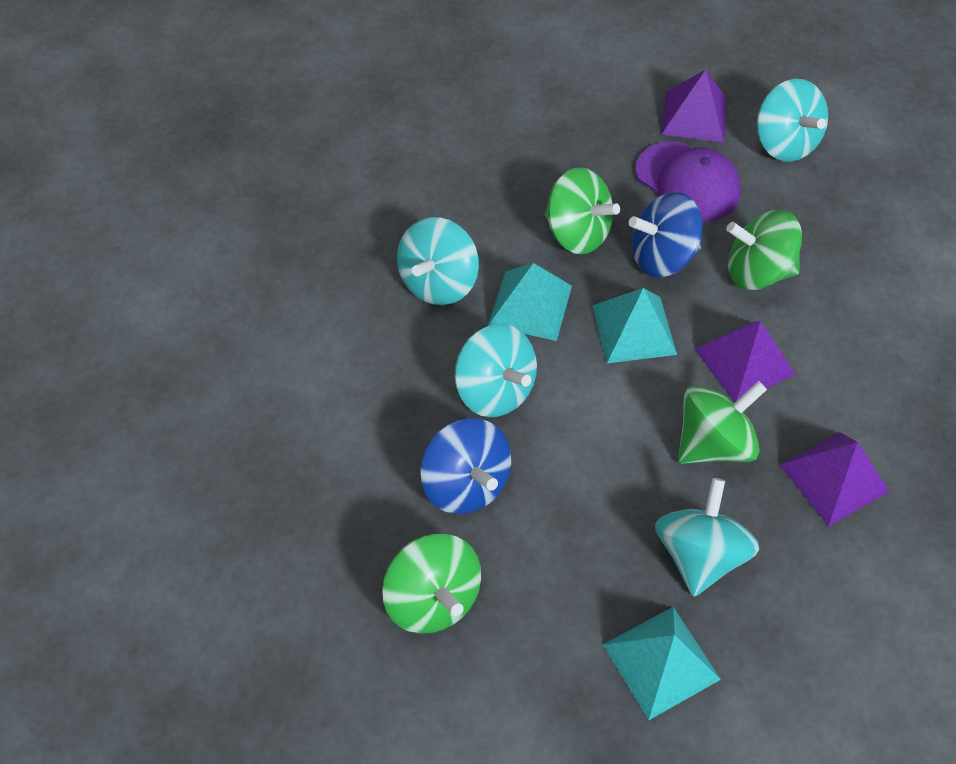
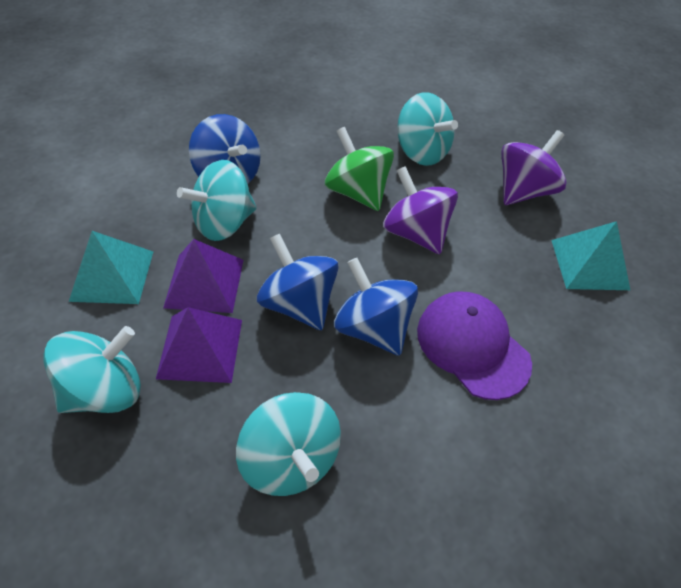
blue spinning top: 2 -> 3
green spinning top: 4 -> 1
purple pyramid: 3 -> 2
purple spinning top: 0 -> 2
turquoise pyramid: 3 -> 2

